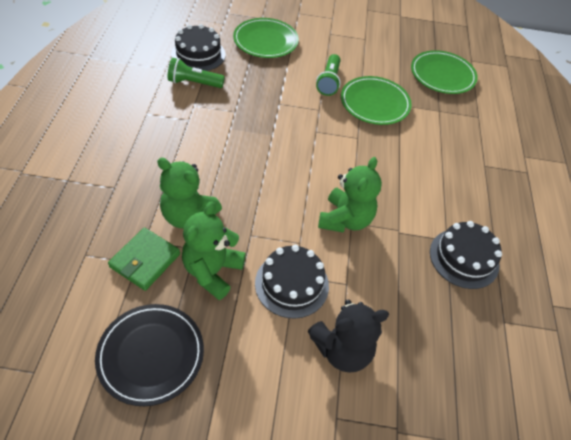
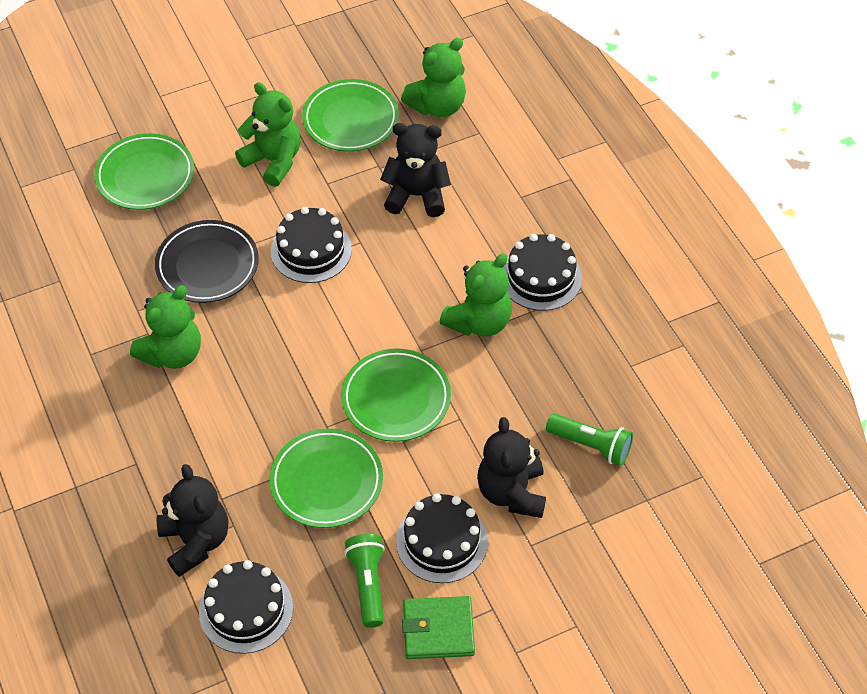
black cake: 3 -> 4
black teddy bear: 1 -> 3
green plate: 3 -> 4
green teddy bear: 3 -> 4

